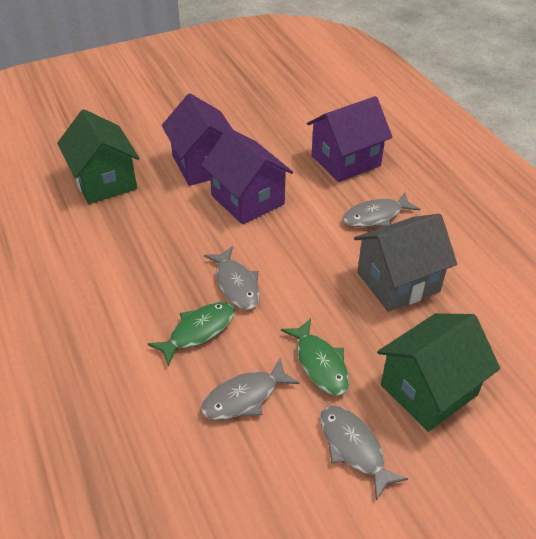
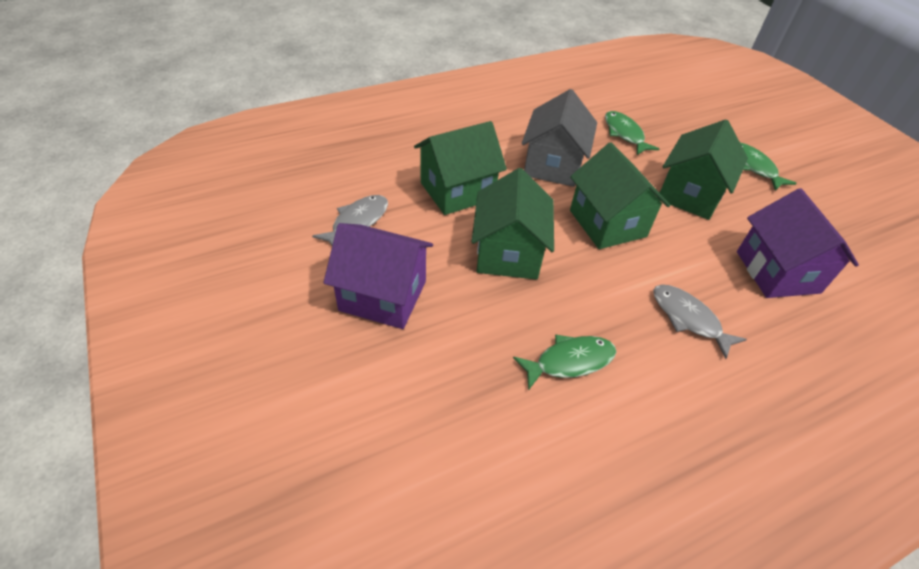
green fish: 2 -> 3
green house: 2 -> 4
grey fish: 4 -> 2
purple house: 3 -> 2

